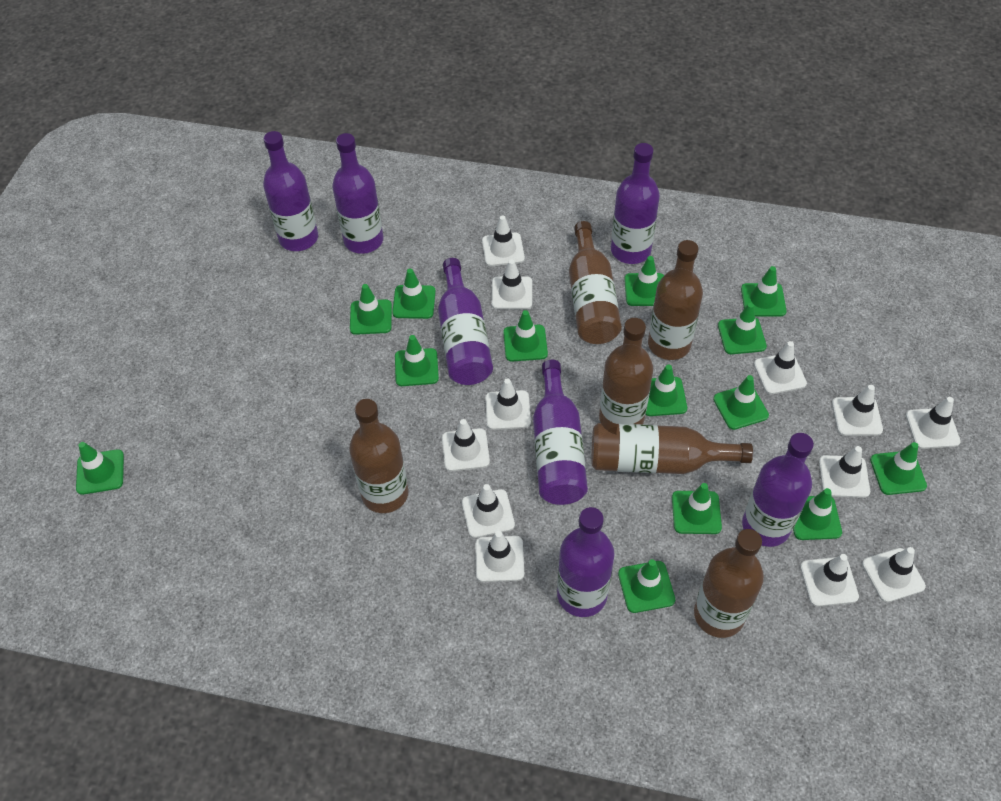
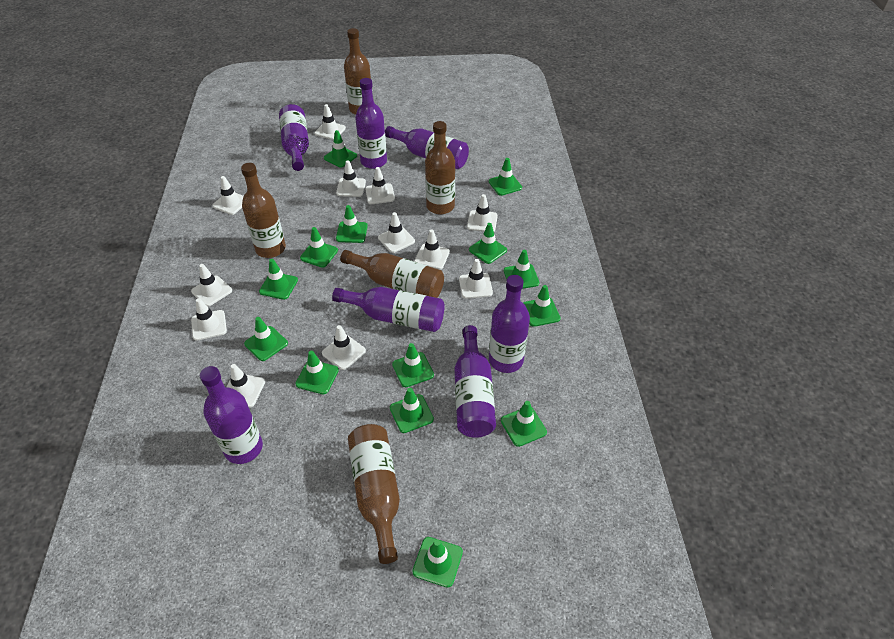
brown bottle: 6 -> 5

